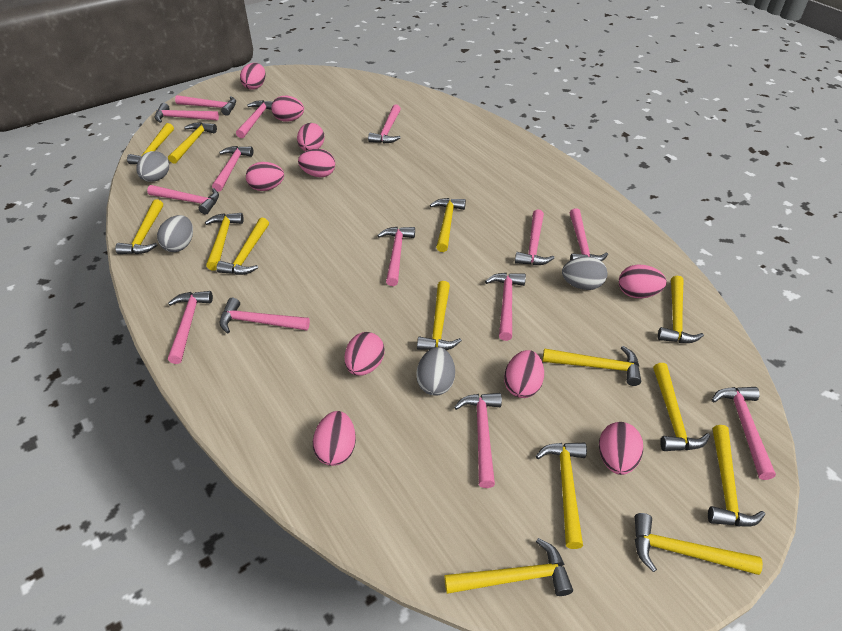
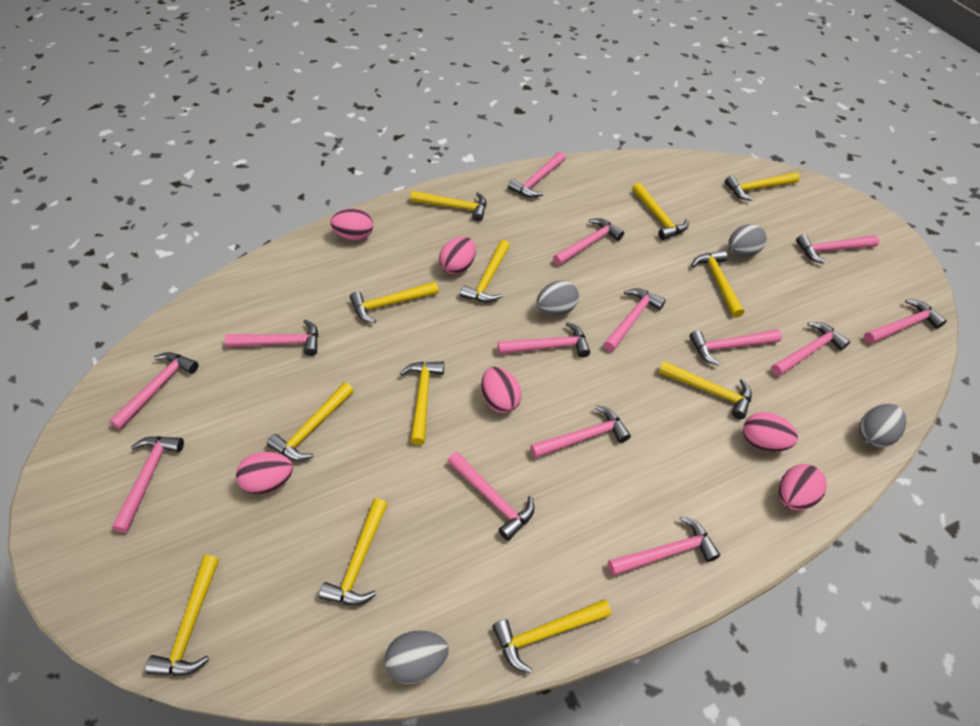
pink egg: 10 -> 6
yellow hammer: 14 -> 12

